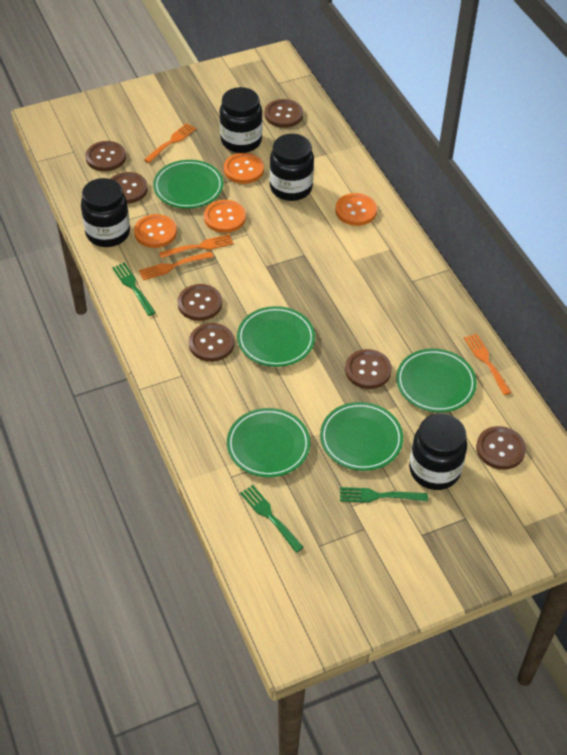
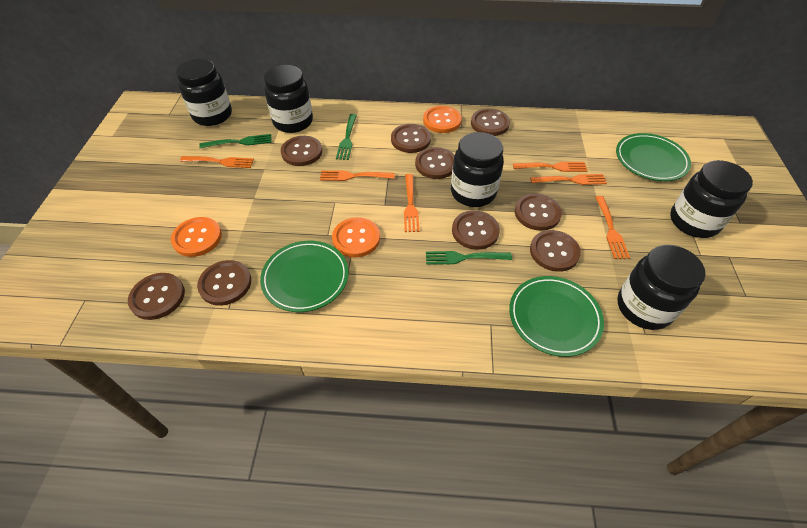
black jar: 4 -> 5
brown button: 7 -> 9
green plate: 5 -> 3
orange button: 4 -> 3
orange fork: 4 -> 6

